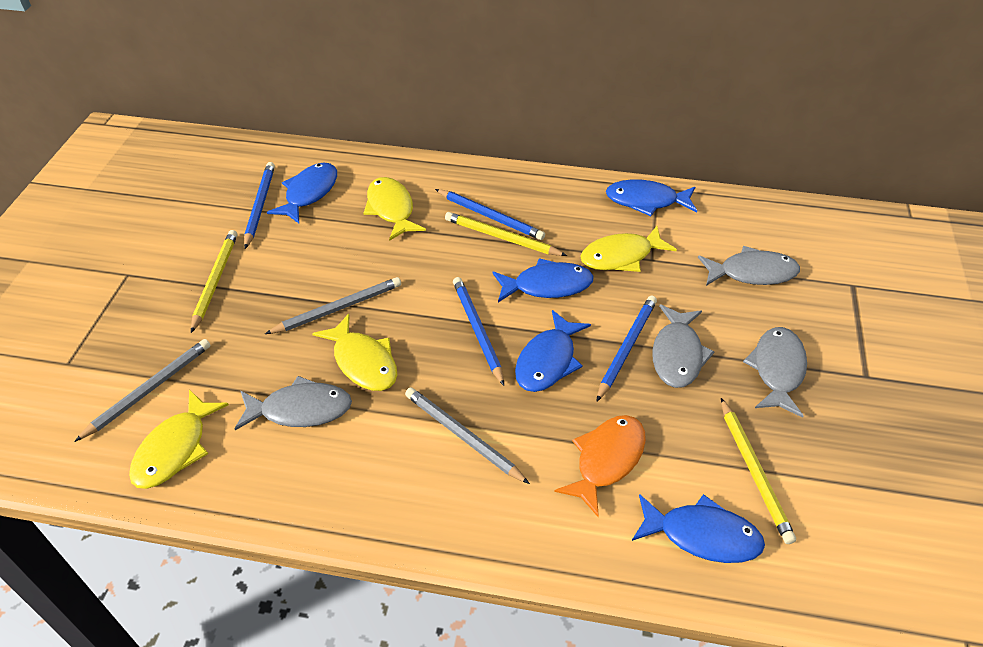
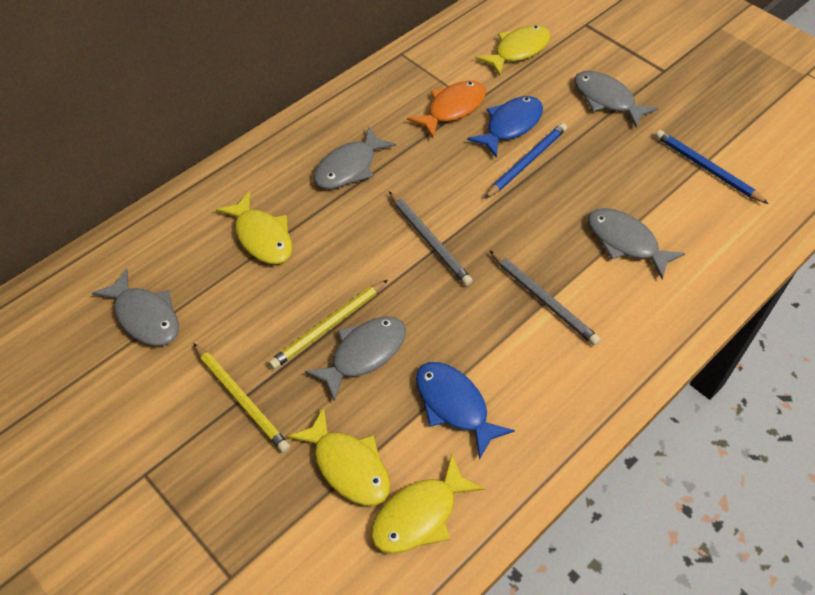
blue fish: 5 -> 2
blue pencil: 4 -> 2
grey fish: 4 -> 5
grey pencil: 3 -> 2
yellow pencil: 3 -> 2

